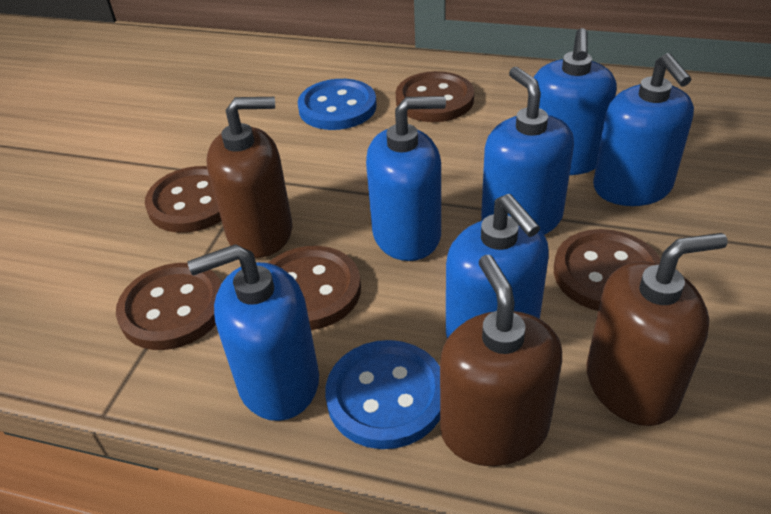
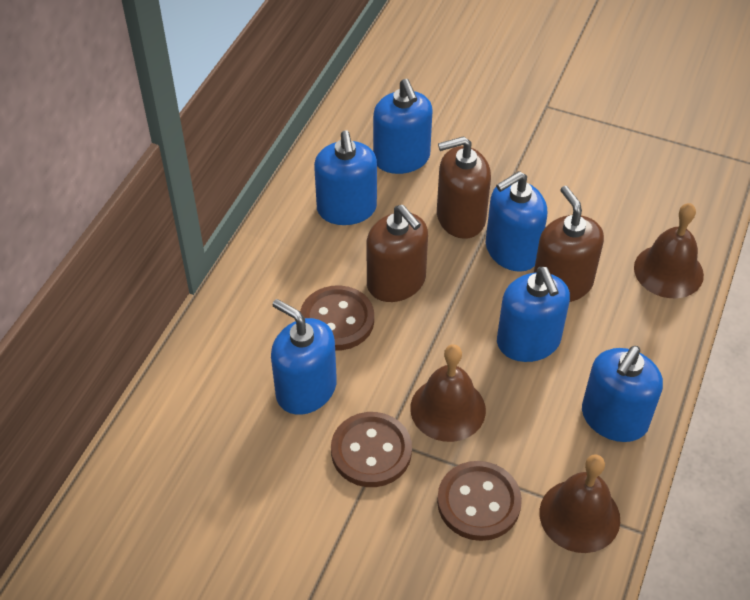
blue button: 2 -> 0
brown bell: 0 -> 3
brown button: 5 -> 3

